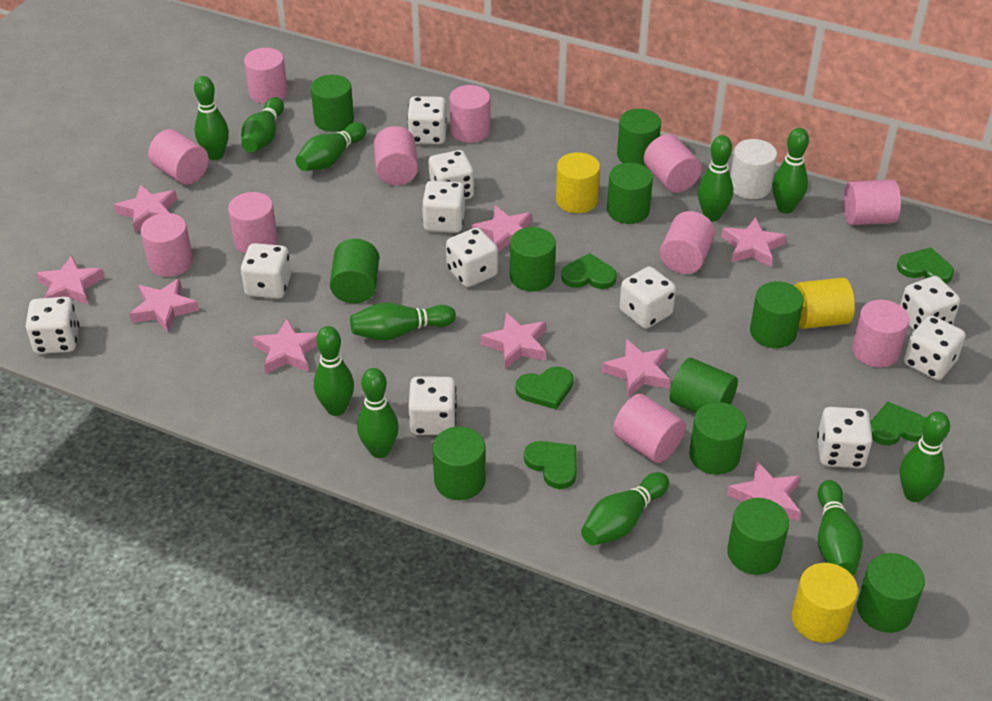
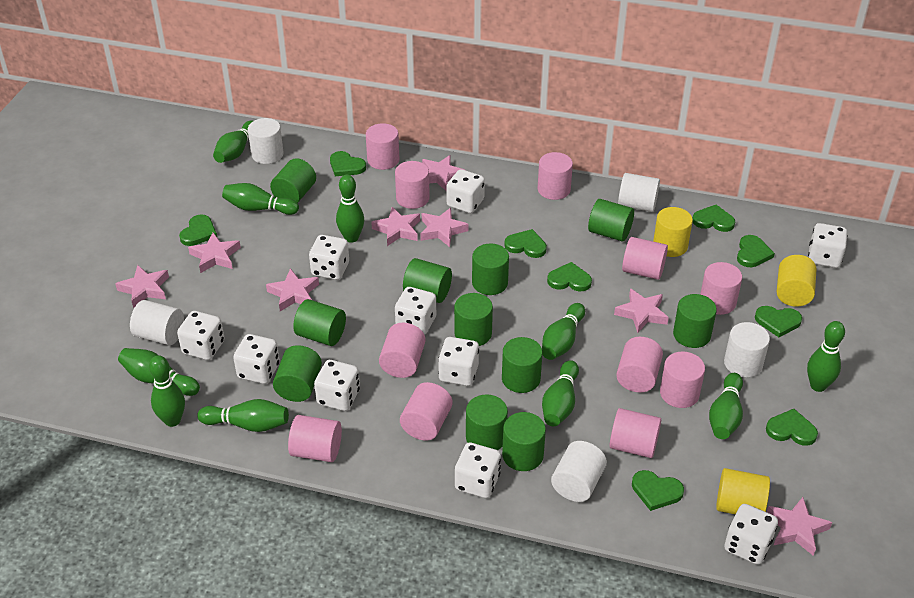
green bowling pin: 11 -> 10
green heart: 5 -> 9
pink star: 9 -> 8
white cylinder: 1 -> 5
white dice: 11 -> 10

